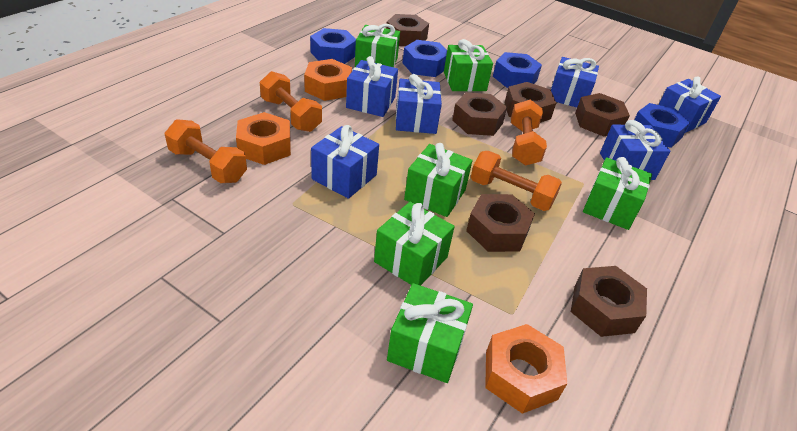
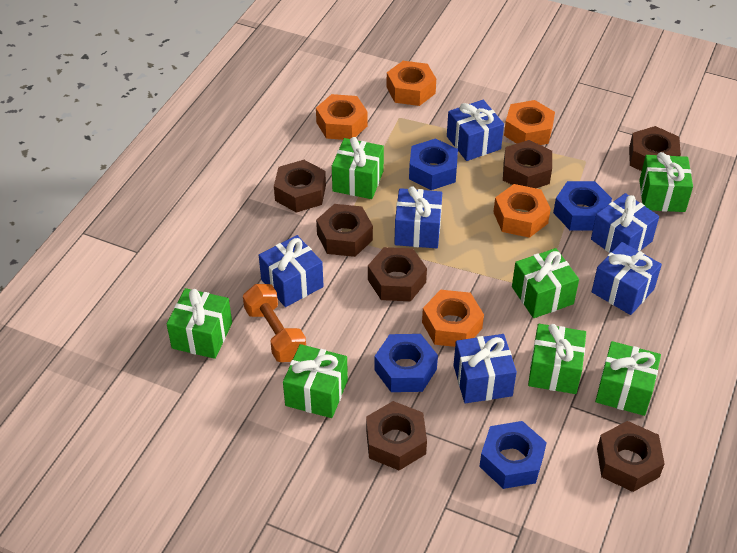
brown nut: 6 -> 7
green gift: 6 -> 7
orange dumbbell: 4 -> 1
orange nut: 3 -> 5

